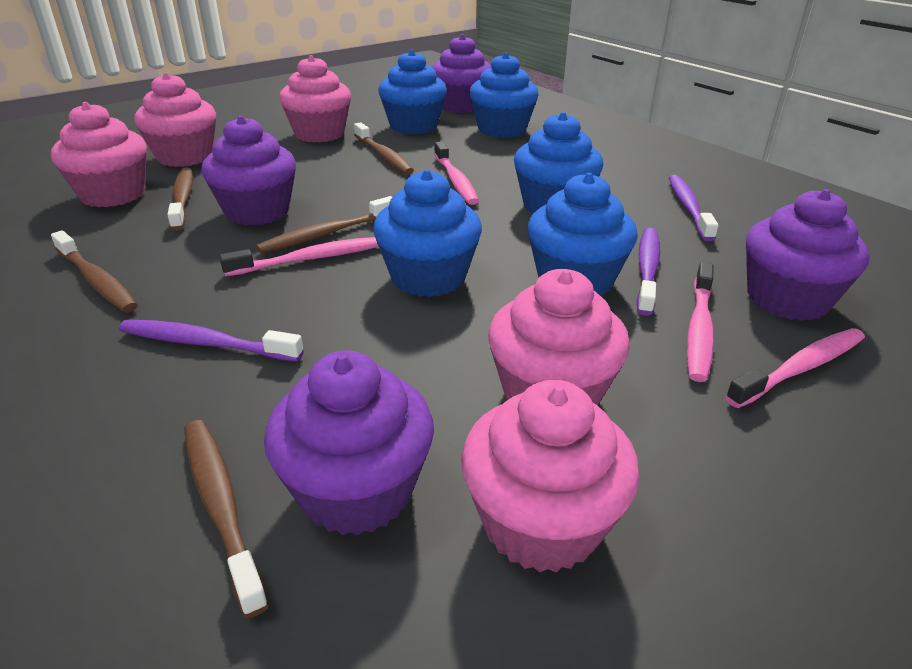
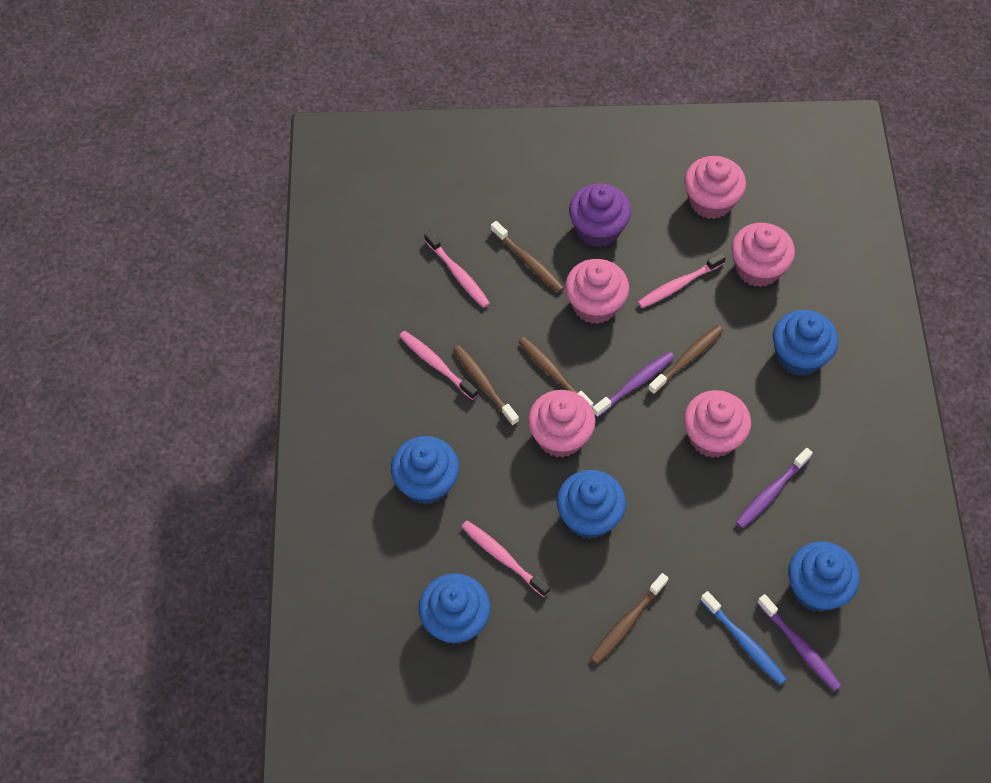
blue toothbrush: 0 -> 1
purple cupcake: 4 -> 1

